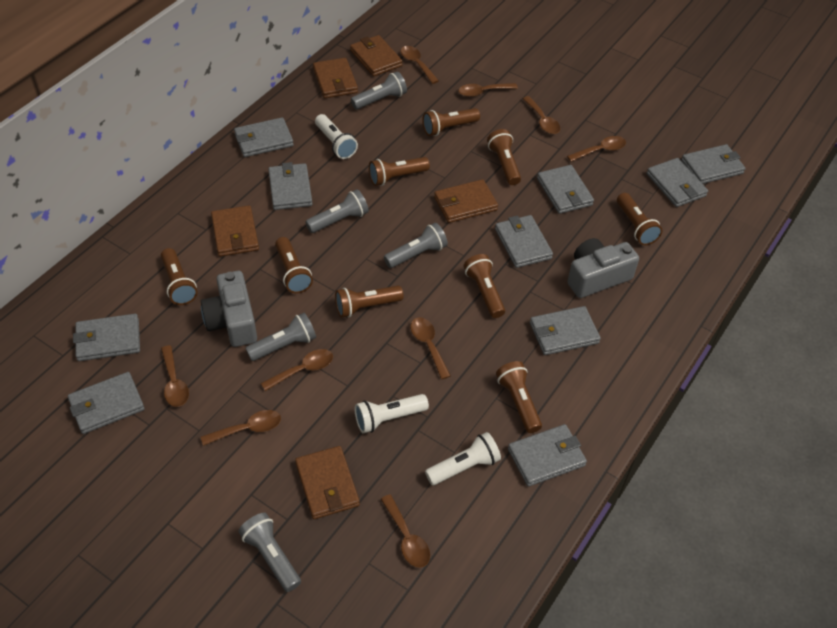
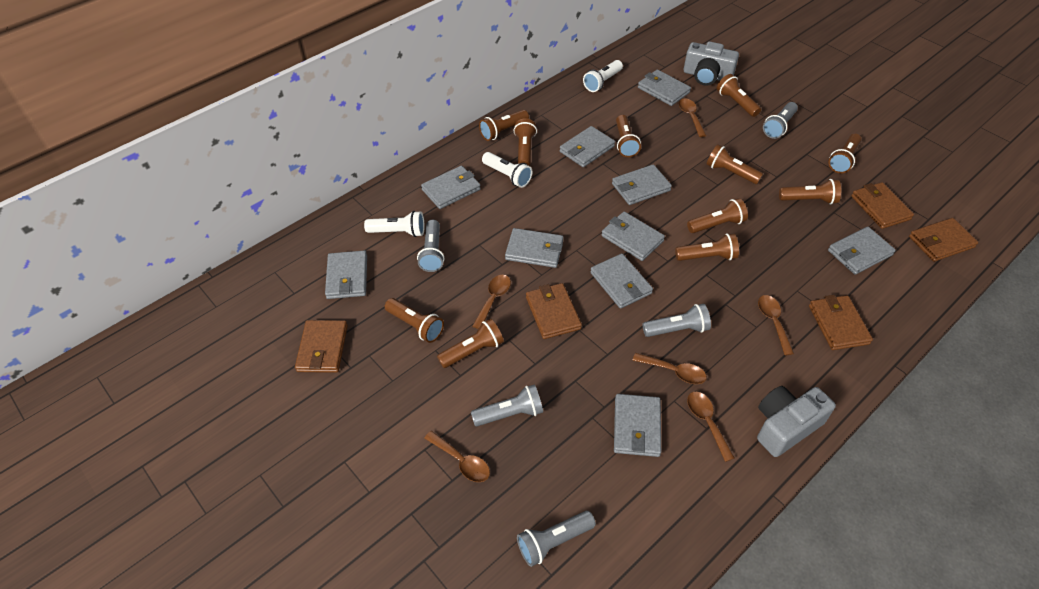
brown flashlight: 9 -> 11
brown spoon: 9 -> 6

